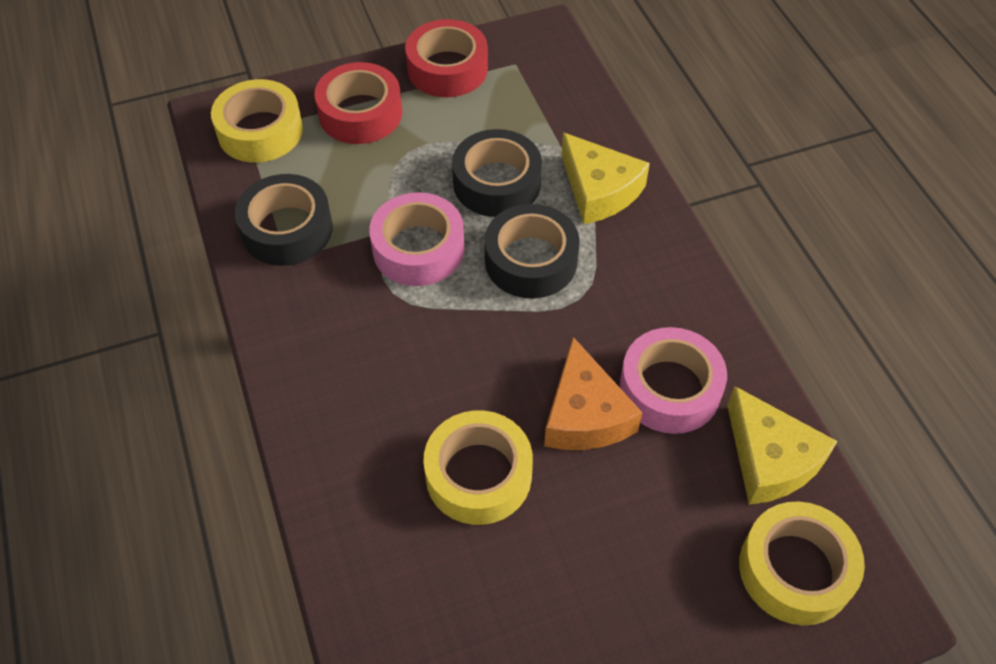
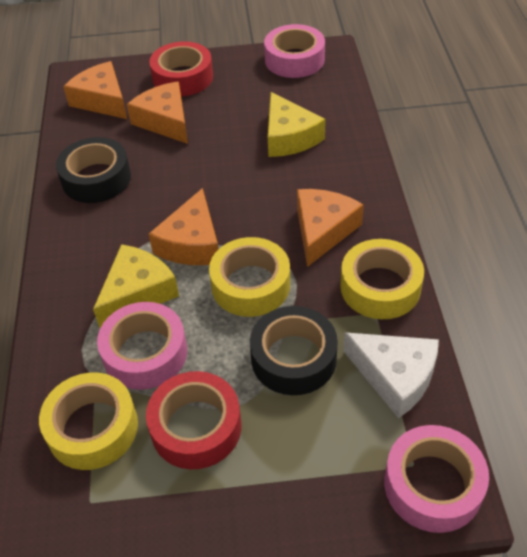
black tape: 3 -> 2
orange cheese: 1 -> 4
pink tape: 2 -> 3
white cheese: 0 -> 1

